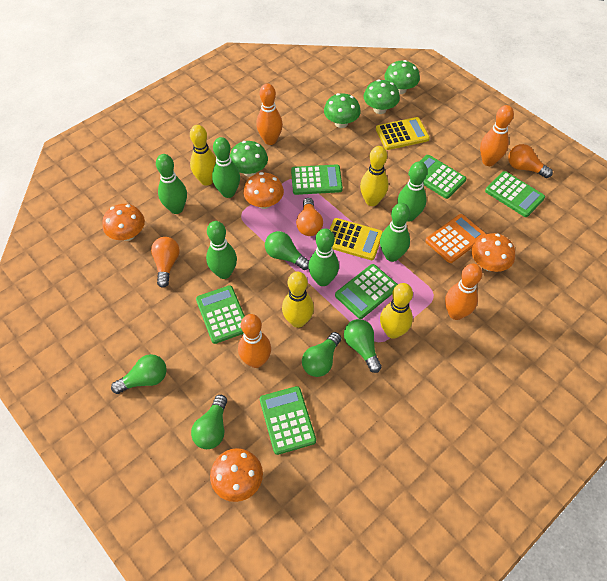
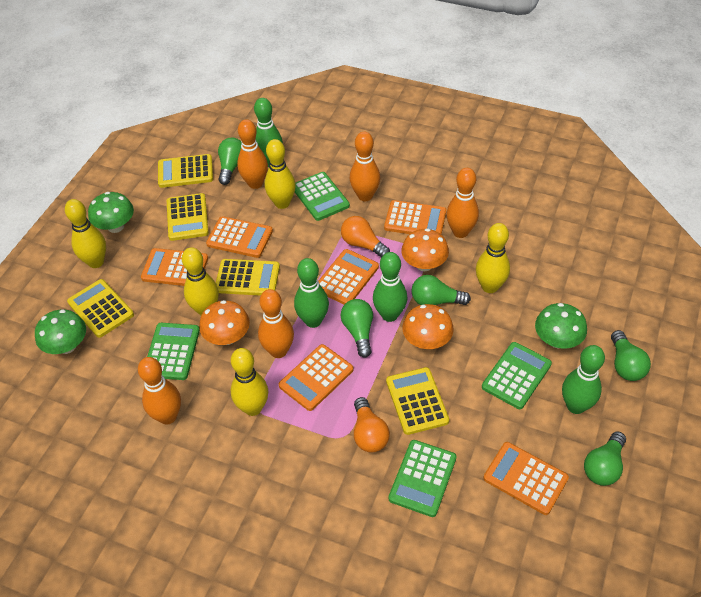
green bowling pin: 6 -> 4
green calculator: 6 -> 4
green mushroom: 4 -> 3
orange bowling pin: 4 -> 5
orange calculator: 1 -> 6
orange light bulb: 3 -> 2
orange mushroom: 4 -> 3
yellow bowling pin: 4 -> 5
yellow calculator: 2 -> 5

